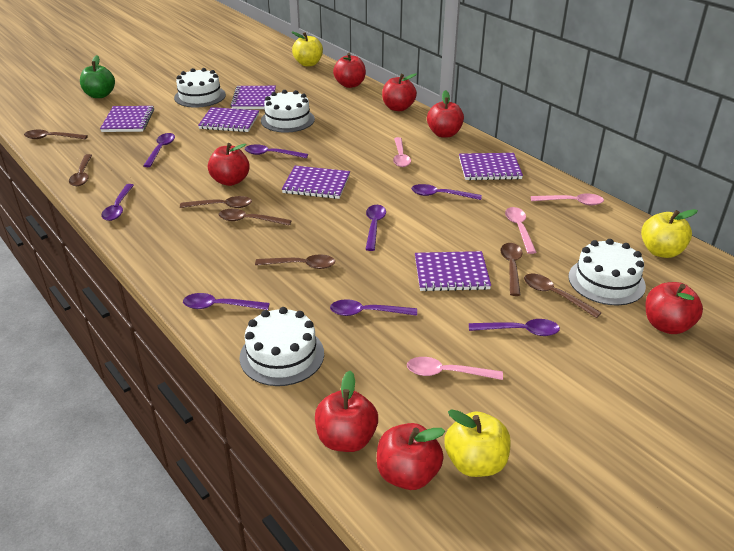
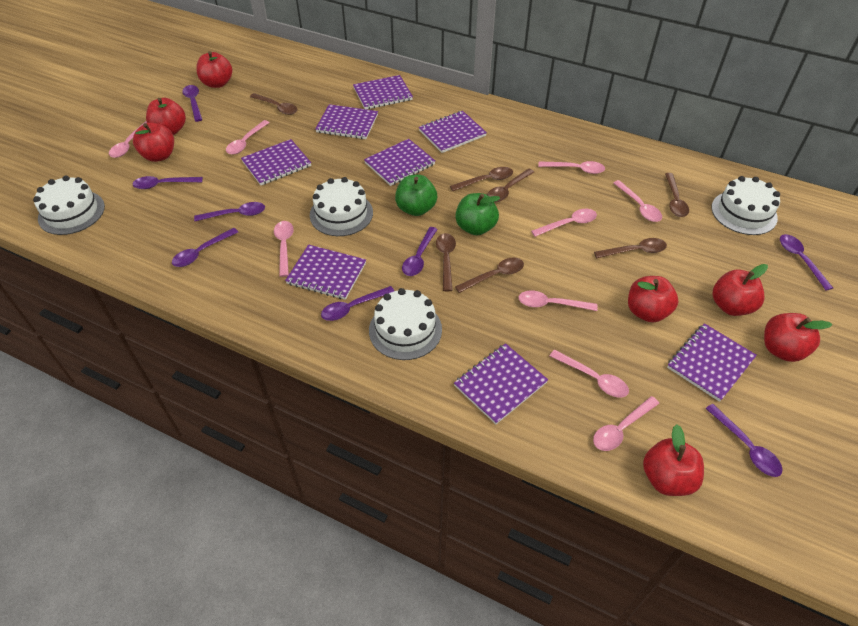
green apple: 1 -> 2
pink spoon: 4 -> 9
purple notebook: 6 -> 8
yellow apple: 3 -> 0

